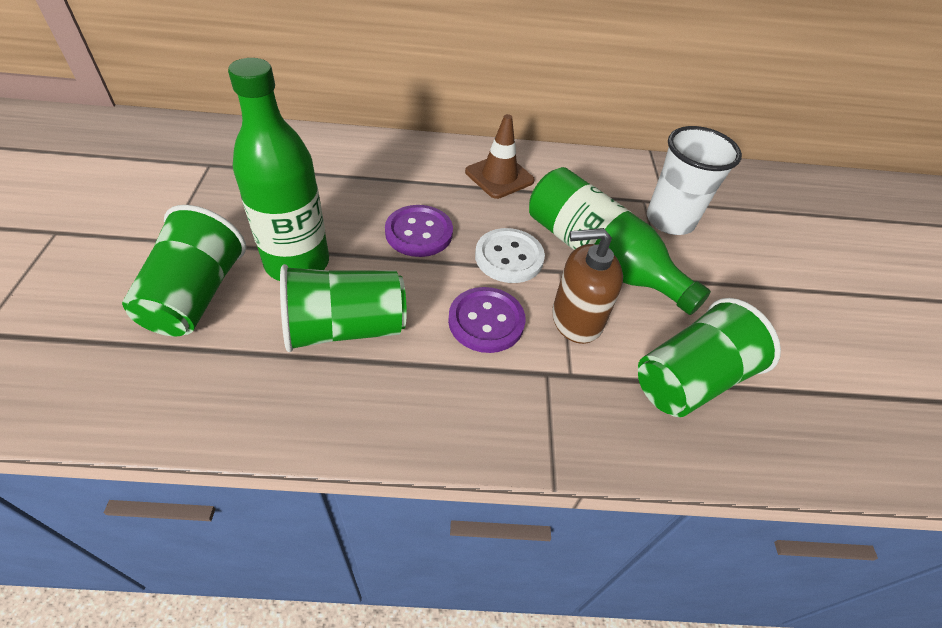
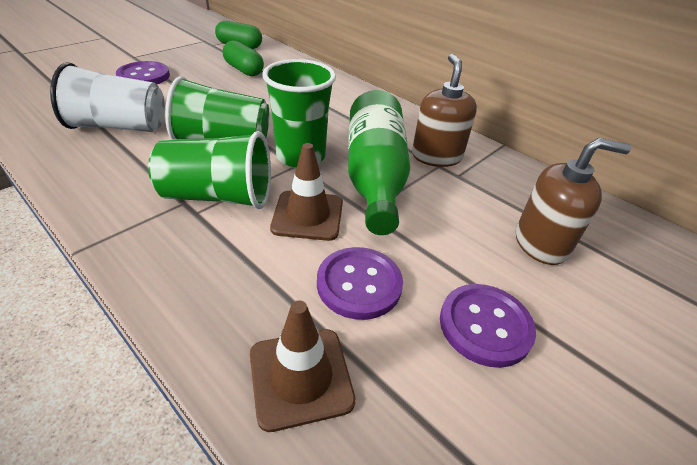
brown soap dispenser: 1 -> 2
brown traffic cone: 1 -> 2
green bottle: 2 -> 1
green capsule: 0 -> 2
purple button: 2 -> 3
white button: 1 -> 0

